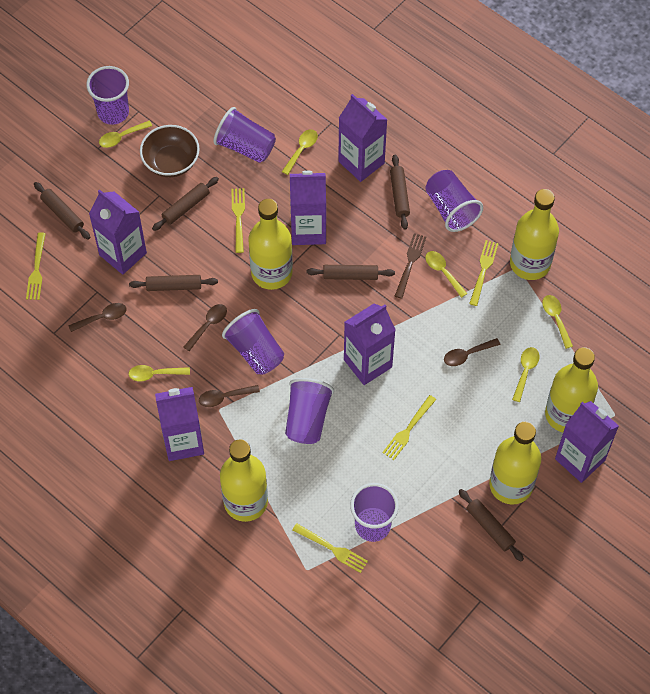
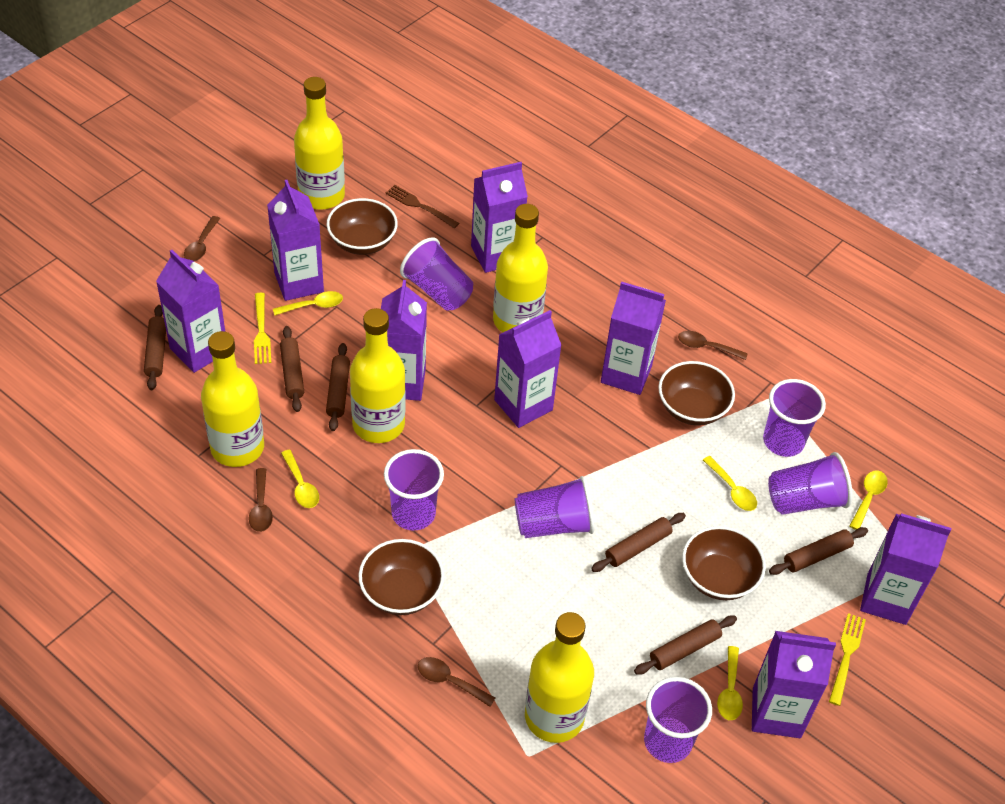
brown bowl: 1 -> 4
purple carton: 6 -> 8
yellow fork: 5 -> 2
yellow spoon: 6 -> 5

